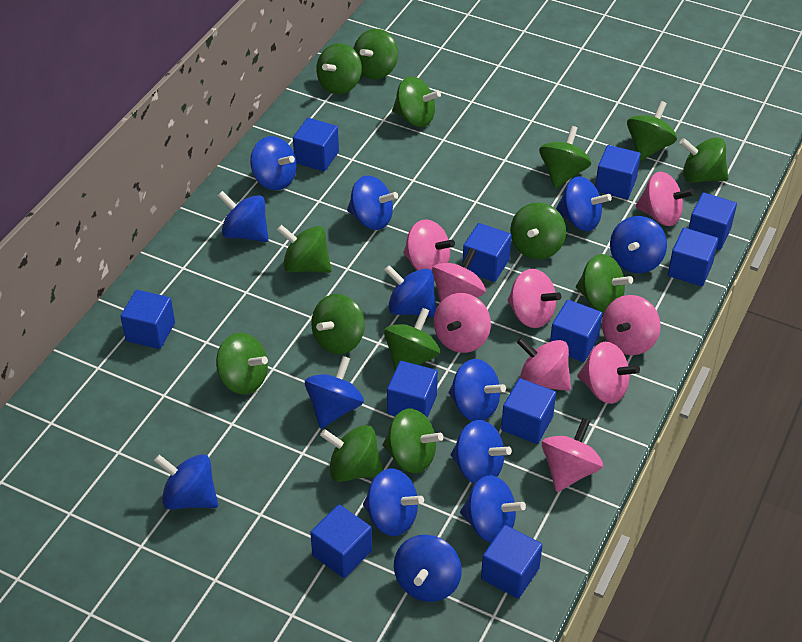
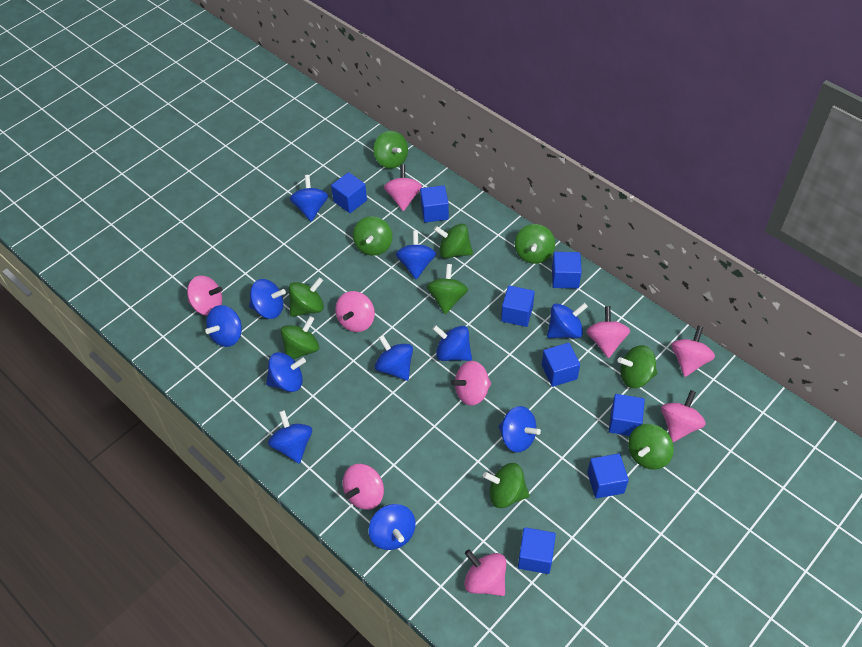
blue cube: 11 -> 8
blue spinning top: 13 -> 11
green spinning top: 14 -> 10

